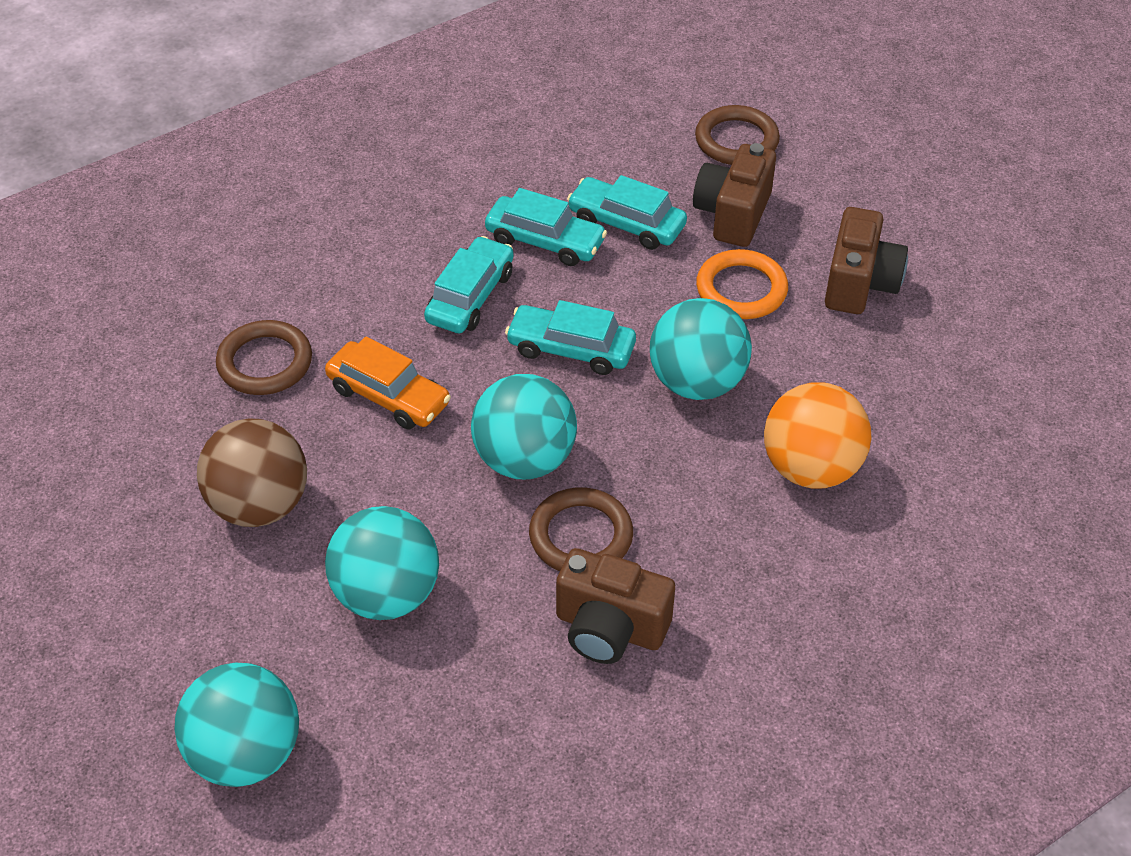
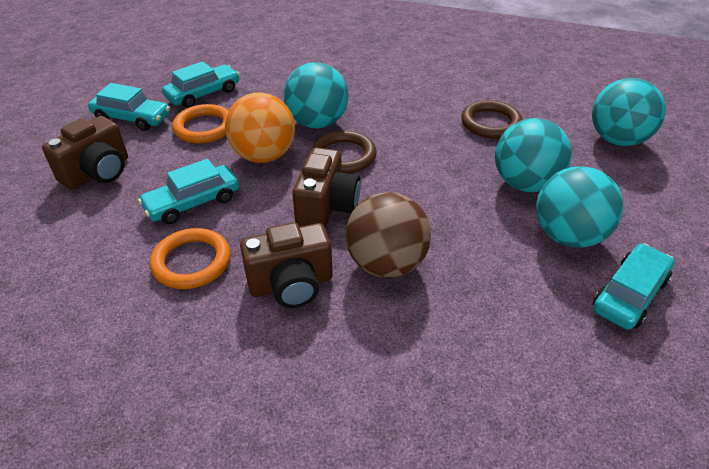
brown ring: 3 -> 2
orange car: 1 -> 0
orange ring: 1 -> 2

